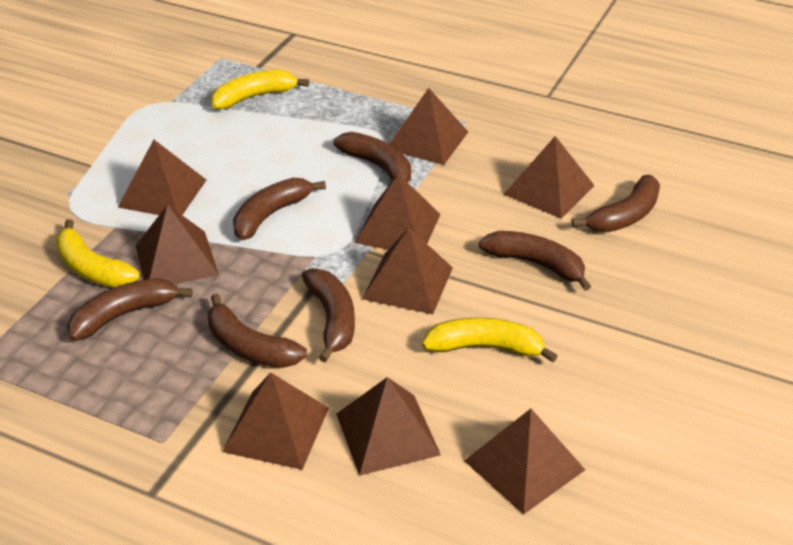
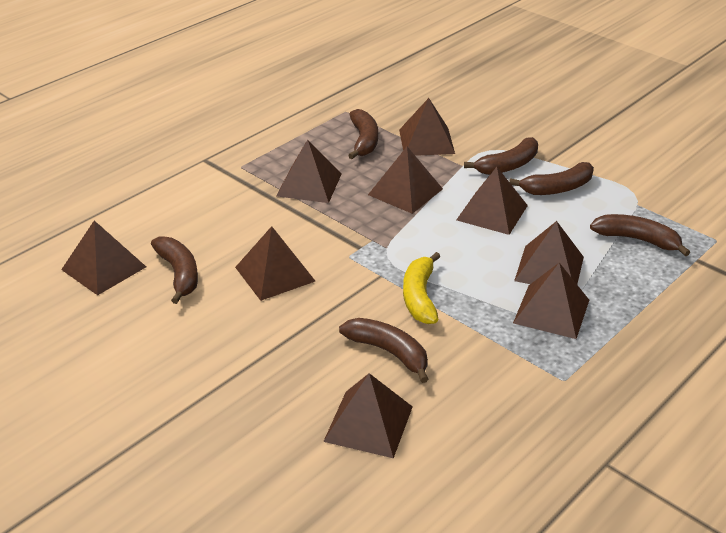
brown banana: 7 -> 6
yellow banana: 3 -> 1

